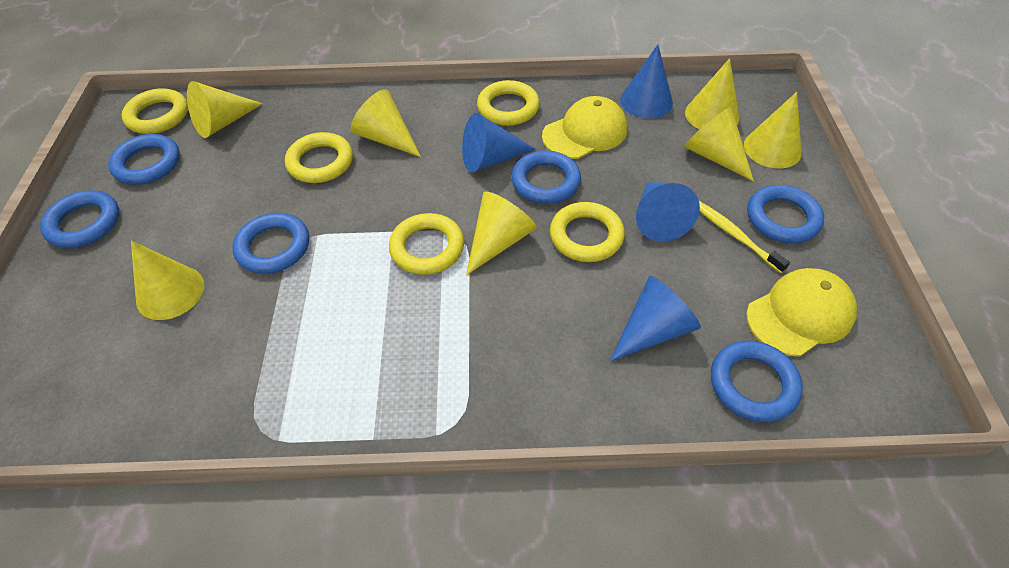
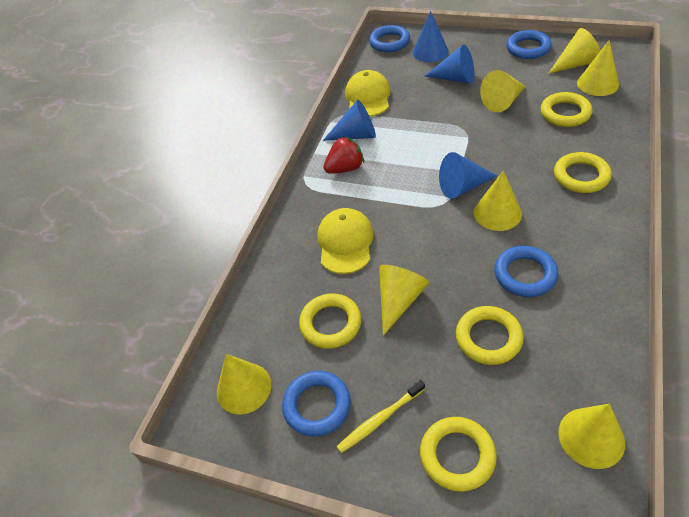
blue ring: 6 -> 4
red strawberry: 0 -> 1

